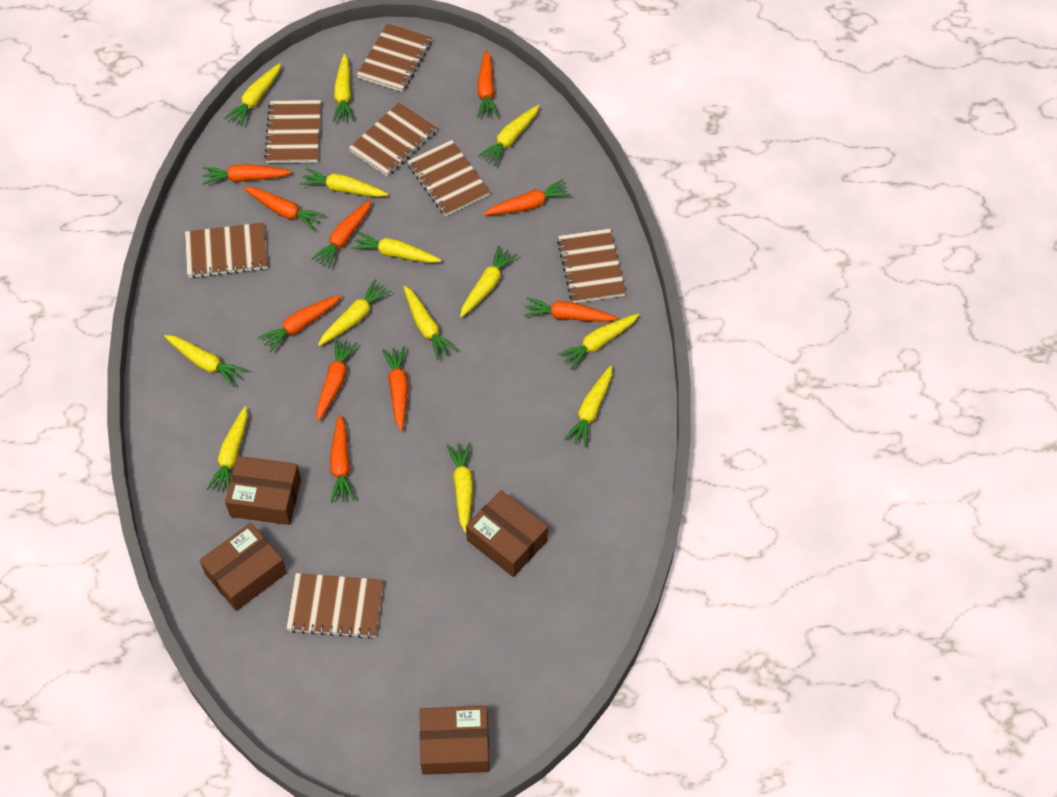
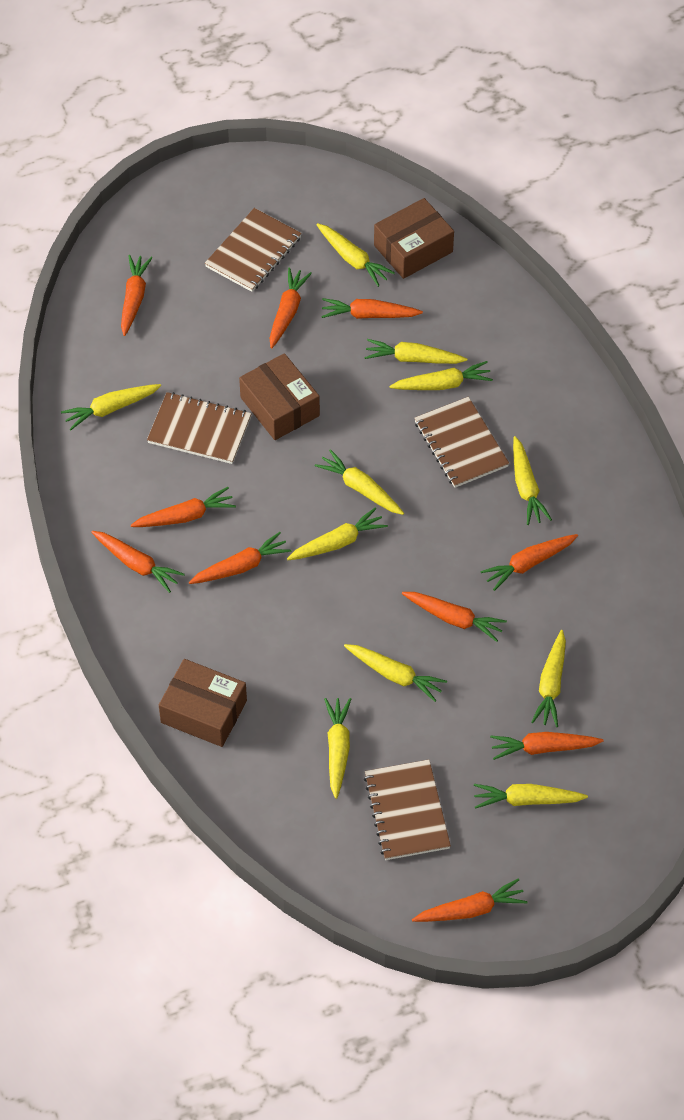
brown box: 4 -> 3
brown notebook: 7 -> 4
yellow carrot: 13 -> 11

